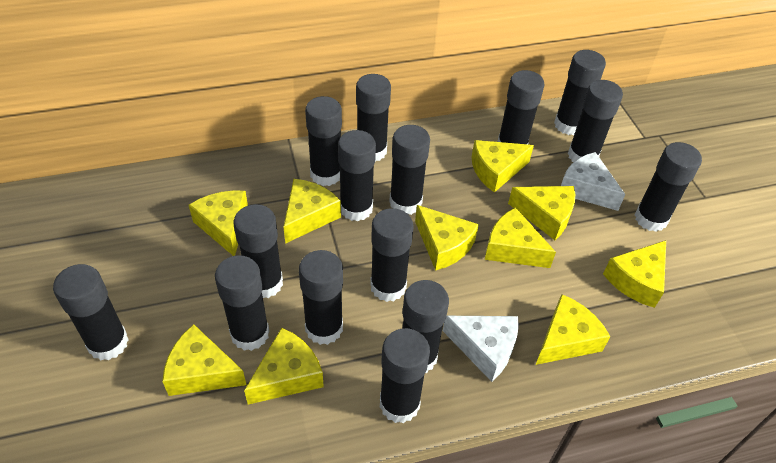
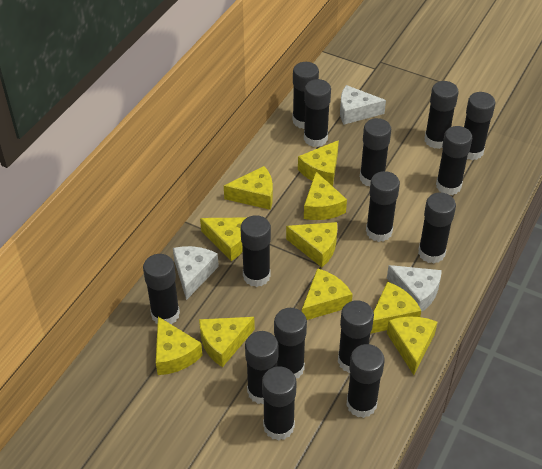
white cheese: 2 -> 3

